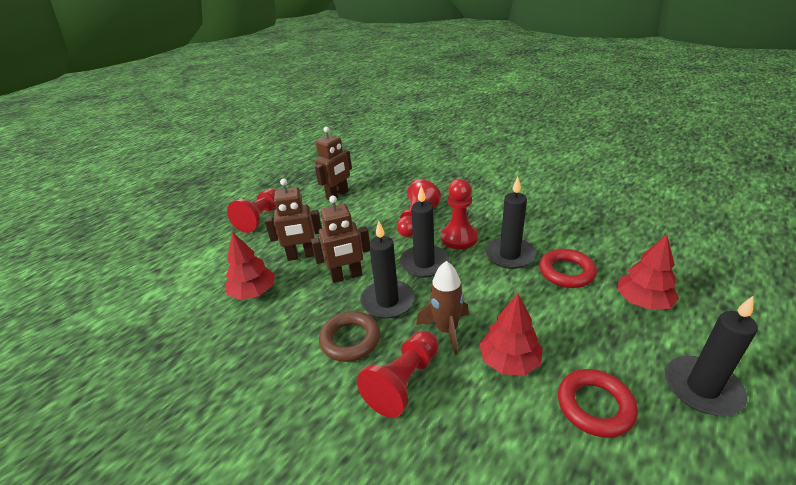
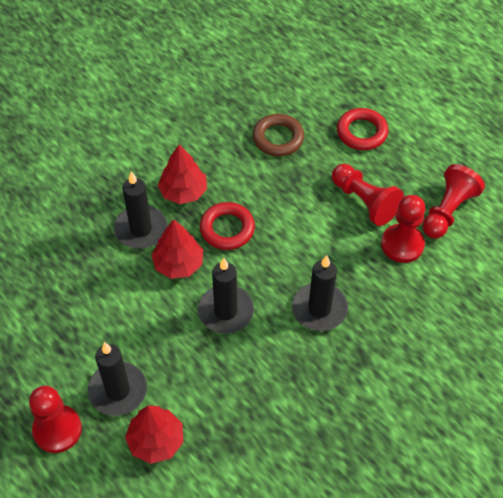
brown robot: 3 -> 0
brown rocket: 1 -> 0

